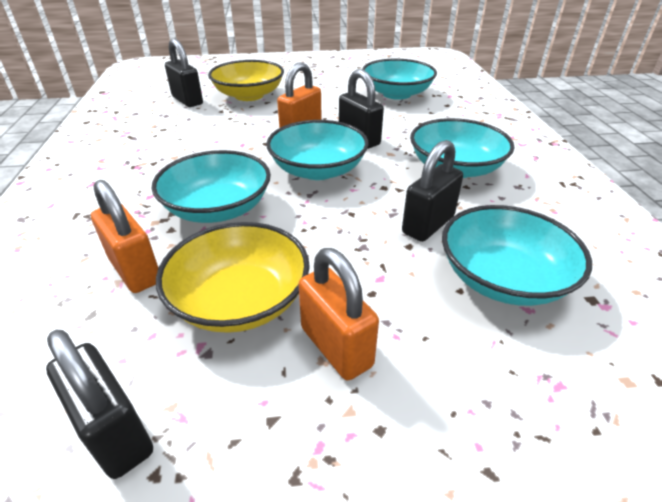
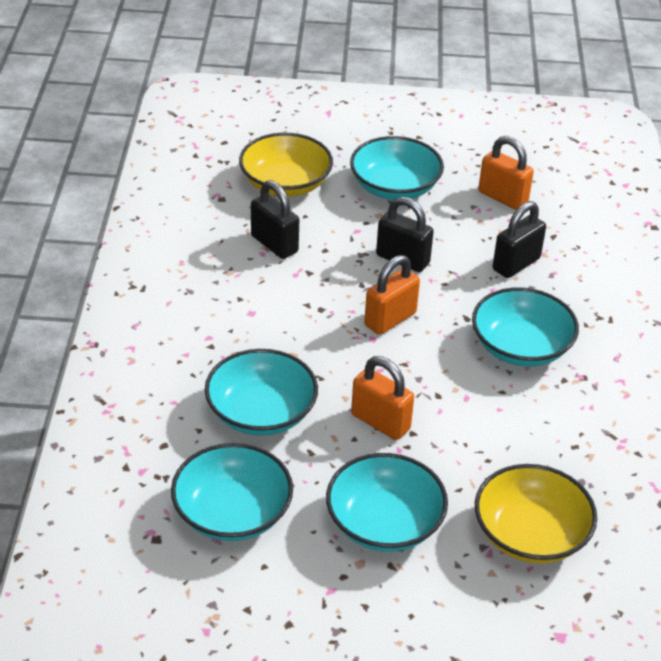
black padlock: 4 -> 3

